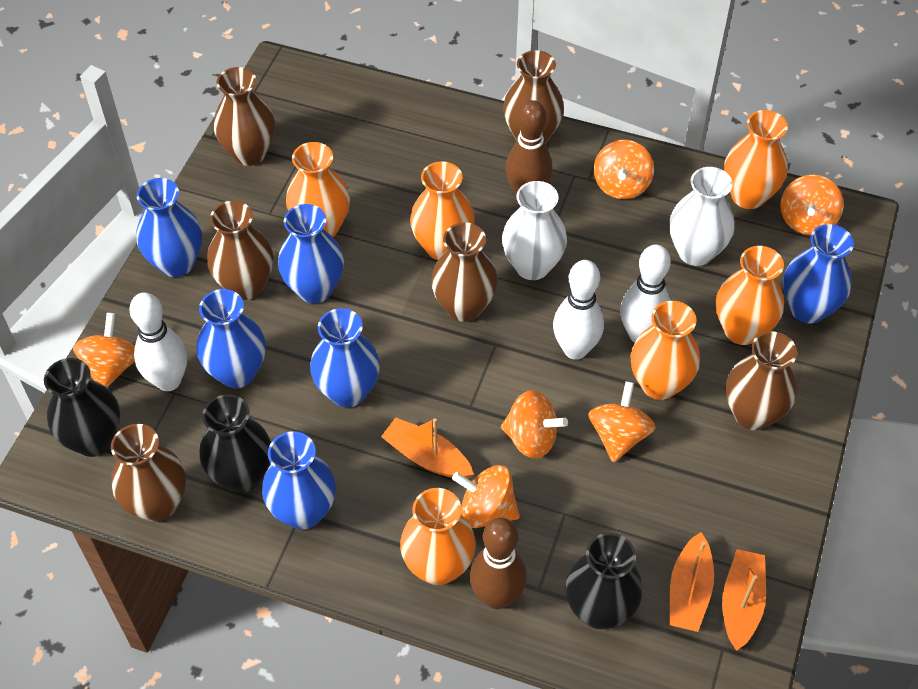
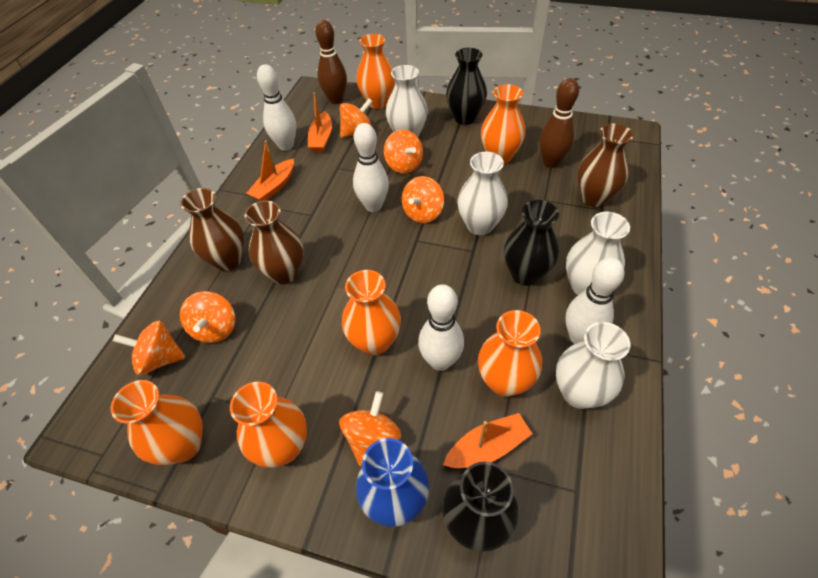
blue vase: 6 -> 1
brown vase: 6 -> 3
white bowling pin: 3 -> 4
white vase: 2 -> 4

